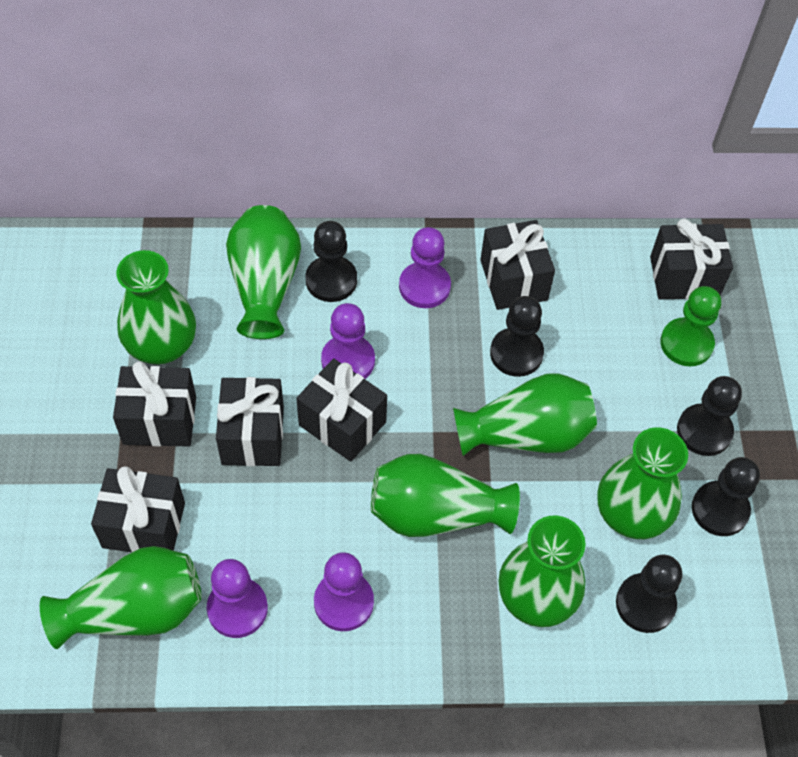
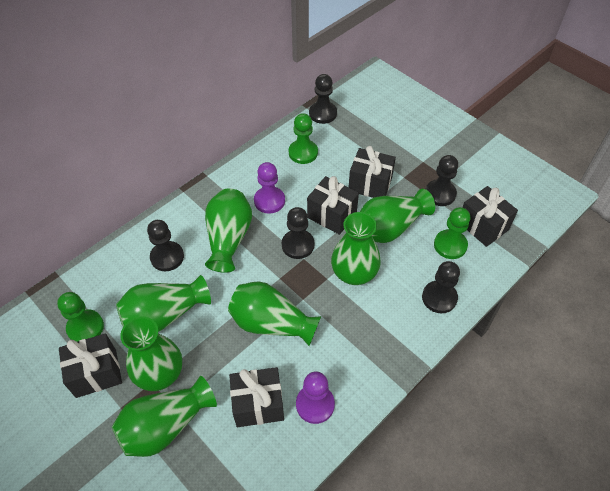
black gift: 6 -> 5
green pawn: 1 -> 3
purple pawn: 4 -> 2

